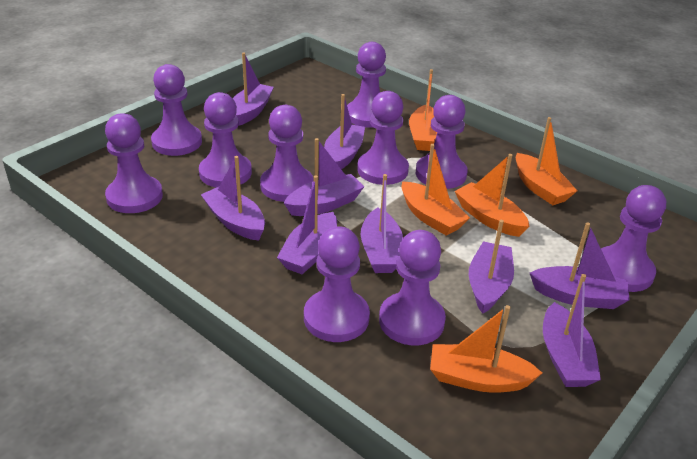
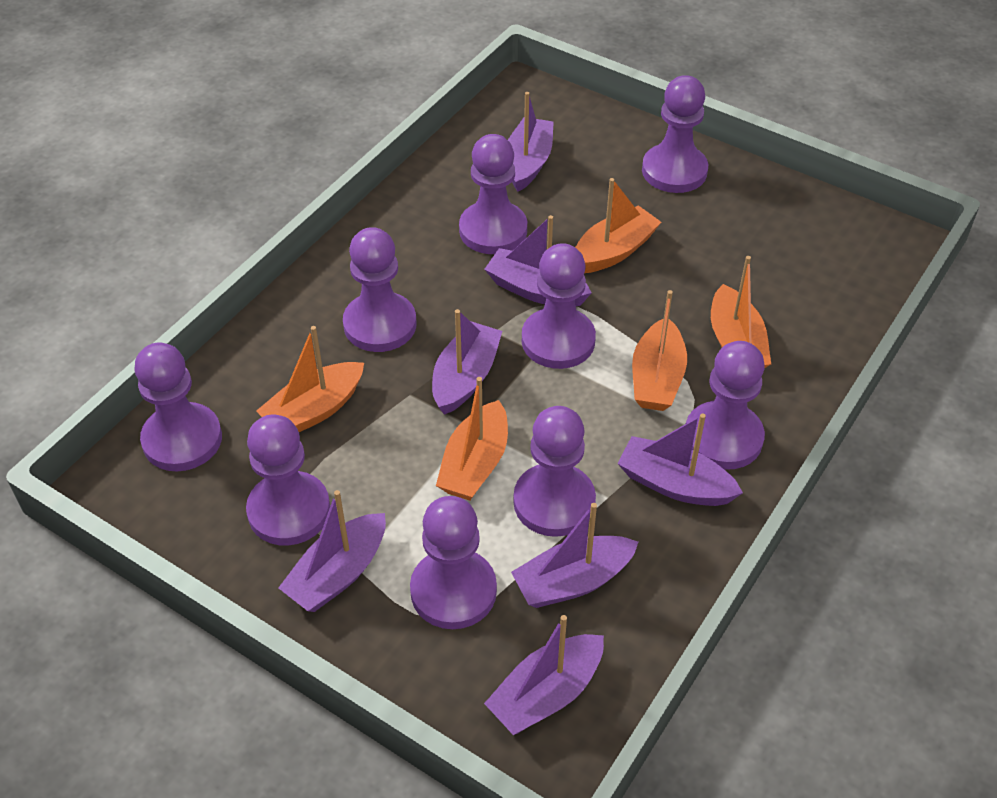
purple boat: 9 -> 7
purple pawn: 10 -> 9

